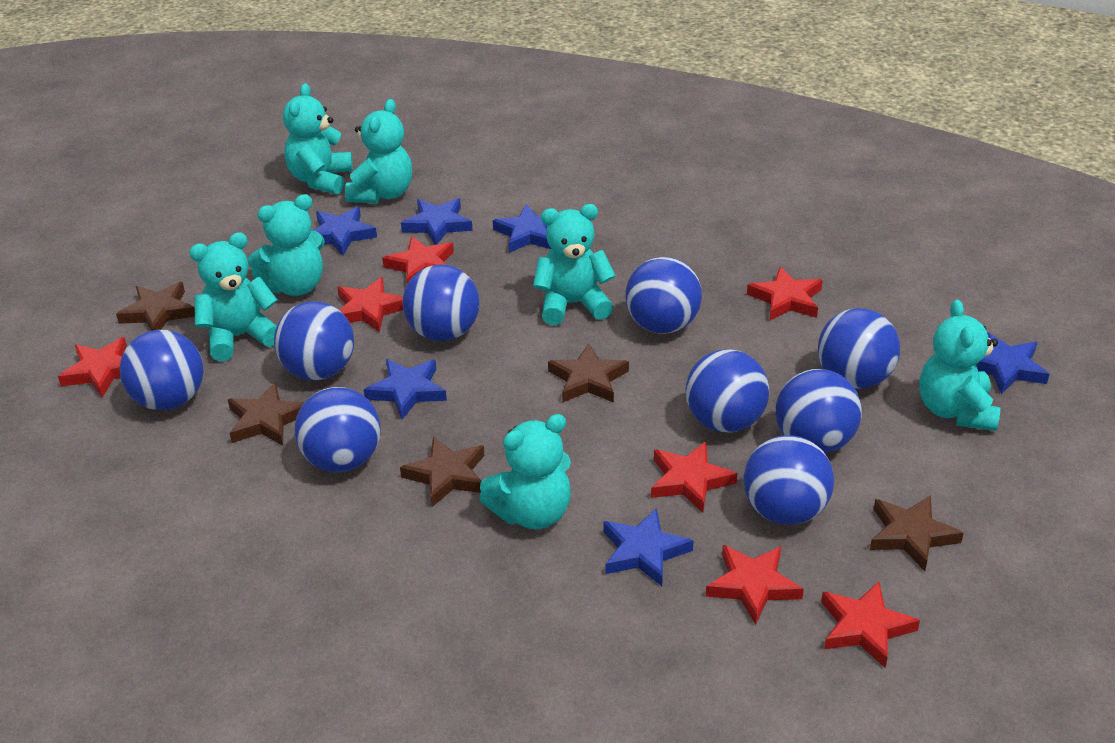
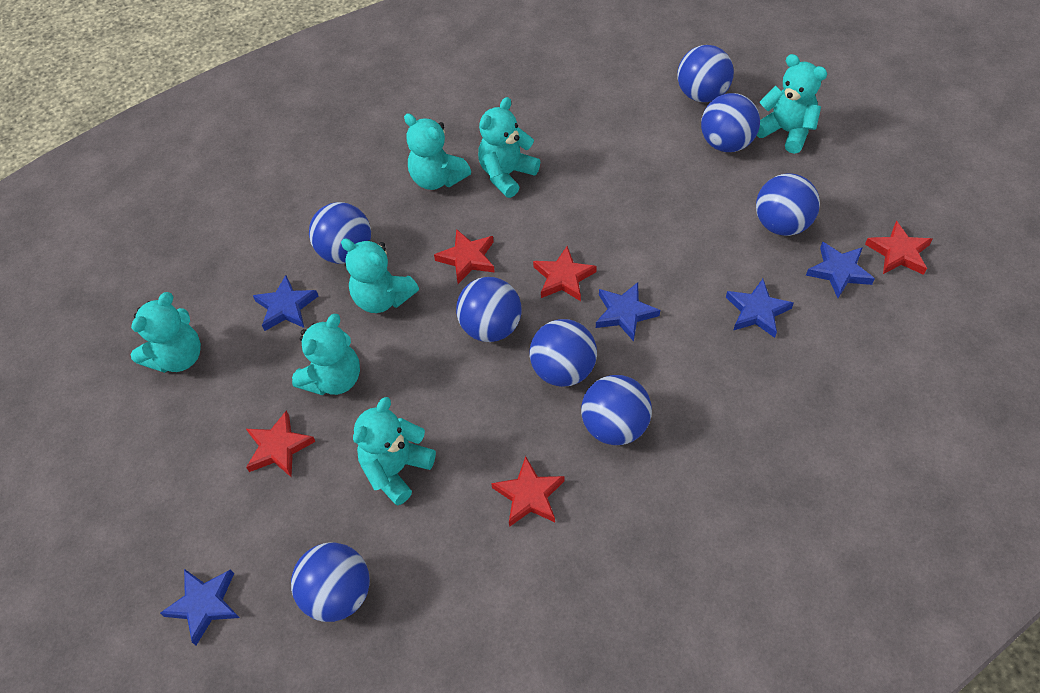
blue ball: 9 -> 8
blue star: 6 -> 5
brown star: 5 -> 0
red star: 7 -> 5

